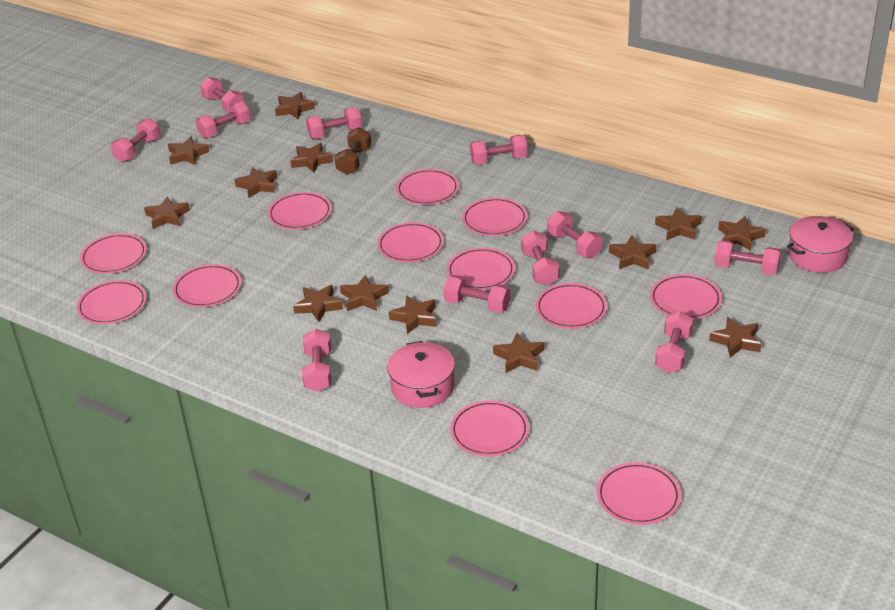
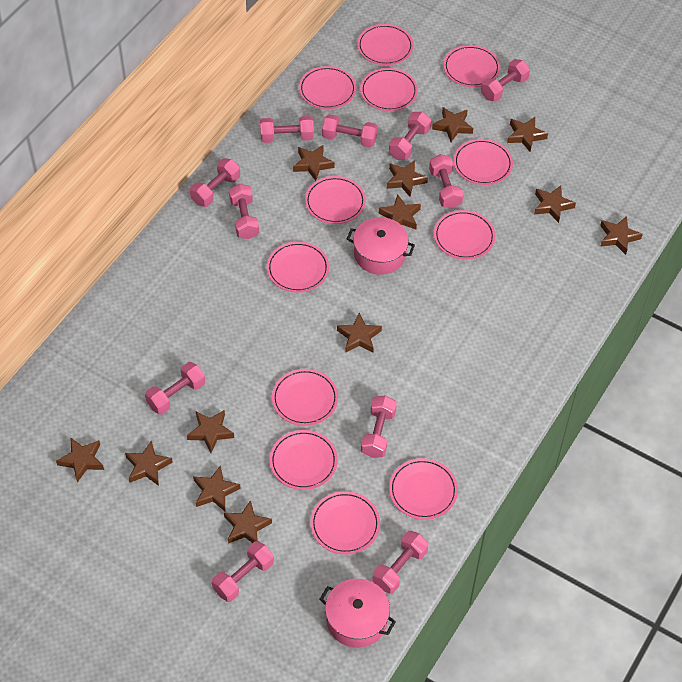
brown dumbbell: 1 -> 0

